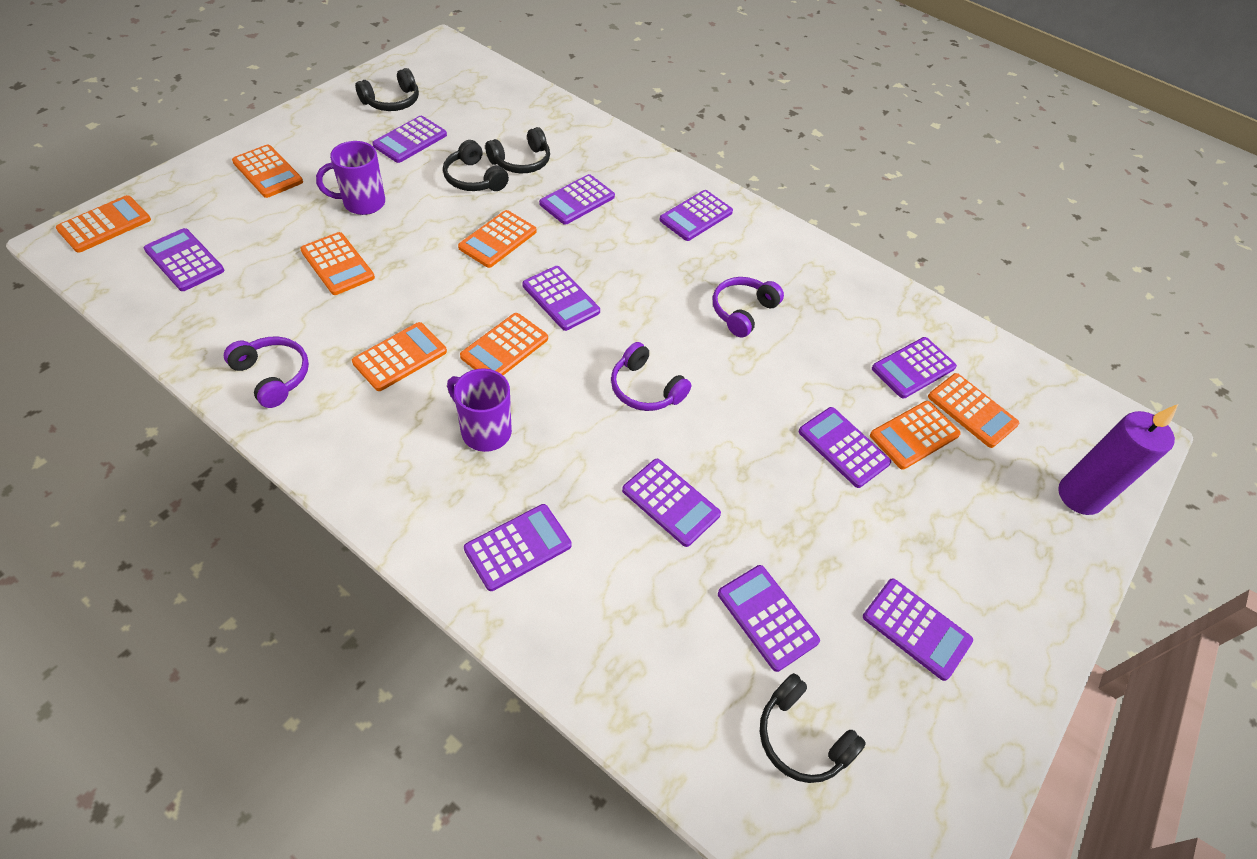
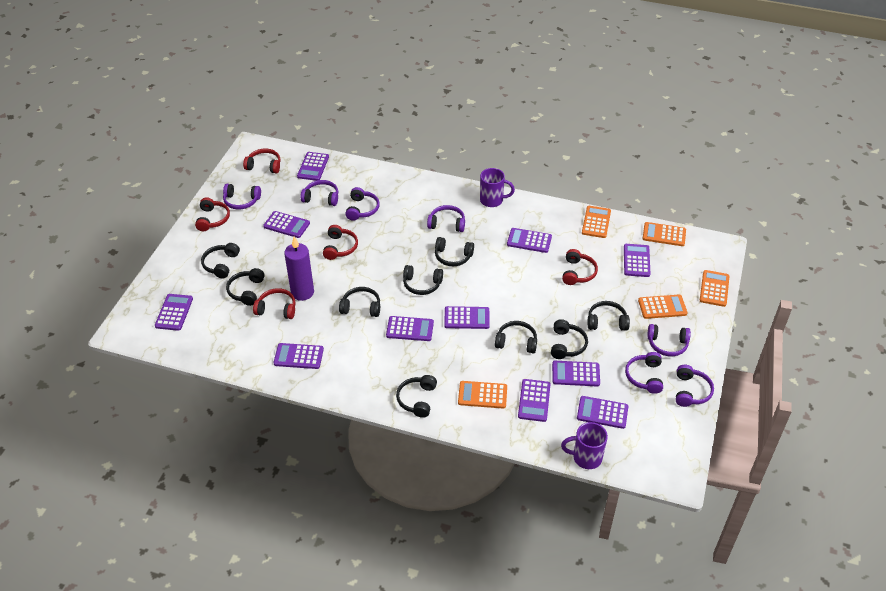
black headphones: 4 -> 9
orange calculator: 8 -> 5
purple headphones: 3 -> 7
red headphones: 0 -> 5

